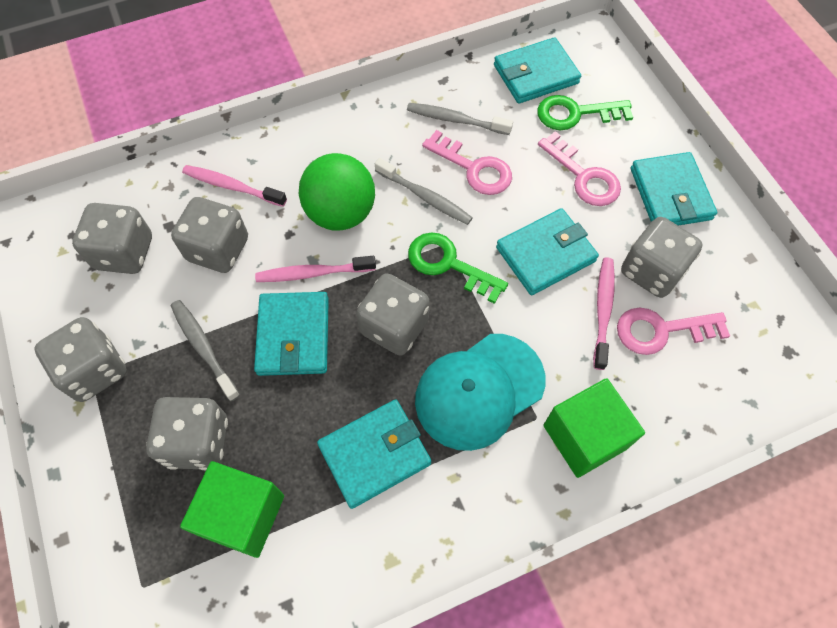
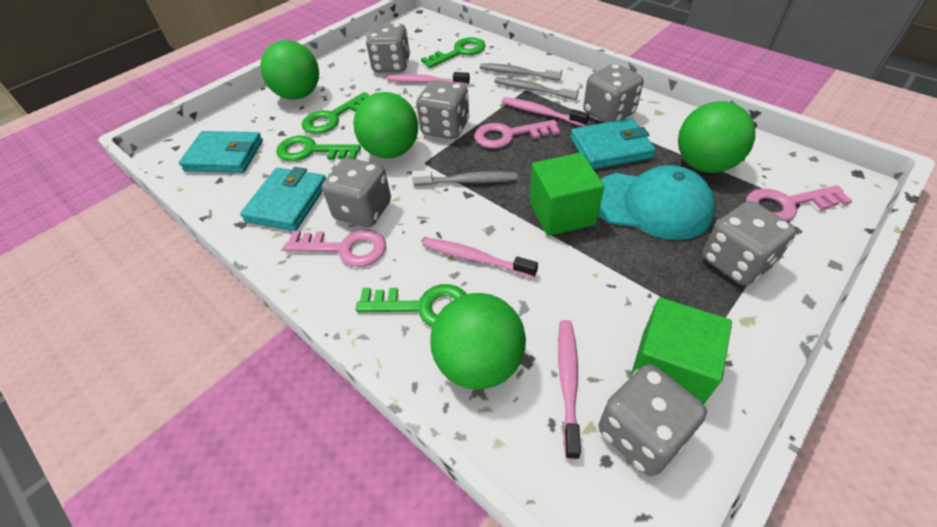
green ball: 1 -> 4
green key: 2 -> 4
pink toothbrush: 3 -> 4
turquoise wallet: 5 -> 3

